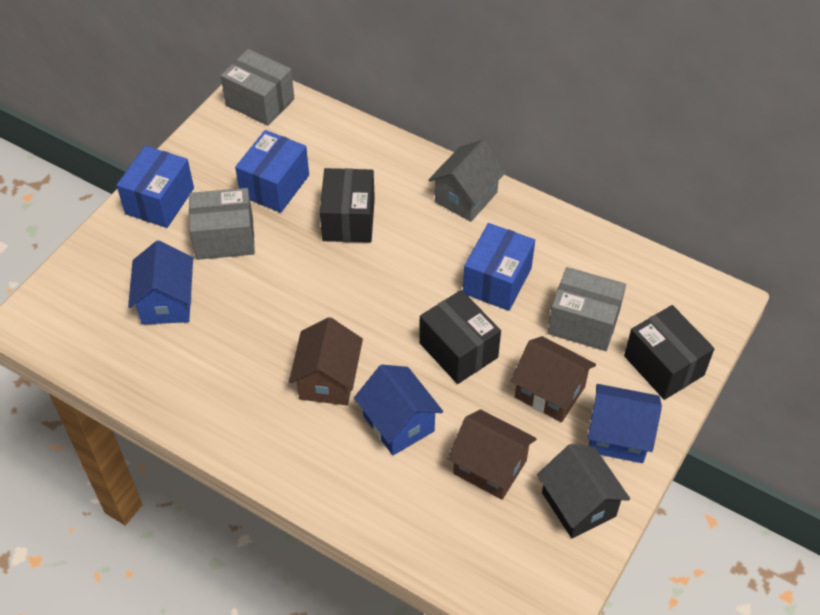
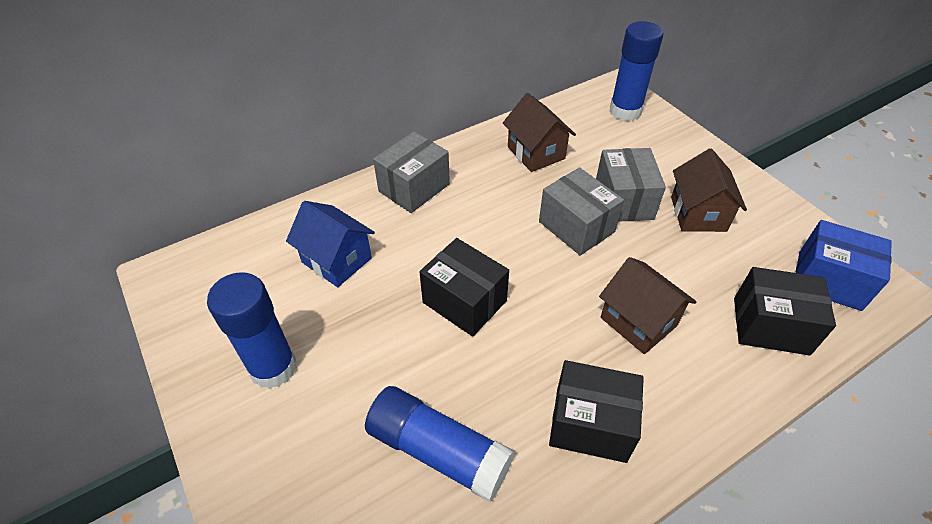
black house: 1 -> 0
blue box: 3 -> 1
blue glue stick: 0 -> 3
blue house: 3 -> 1
grey house: 1 -> 0

